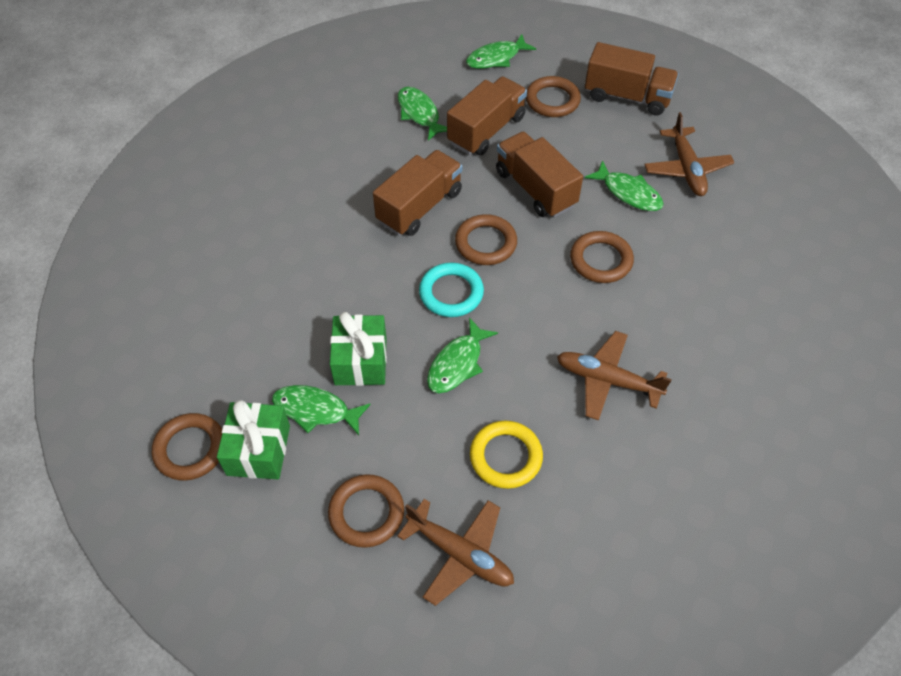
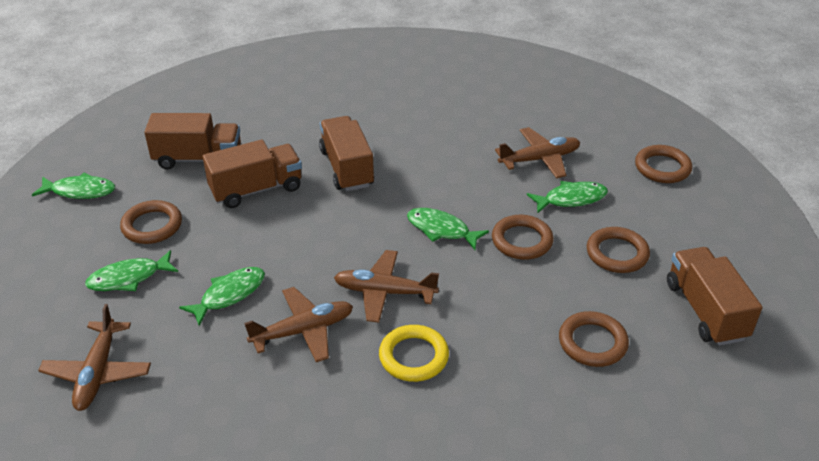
brown plane: 3 -> 4
green gift: 2 -> 0
turquoise ring: 1 -> 0

